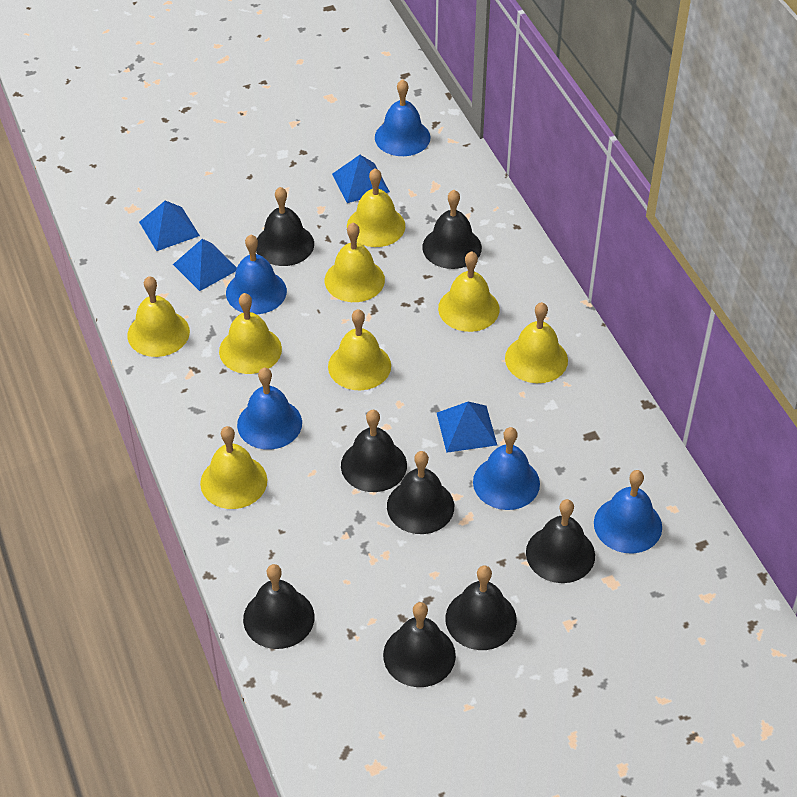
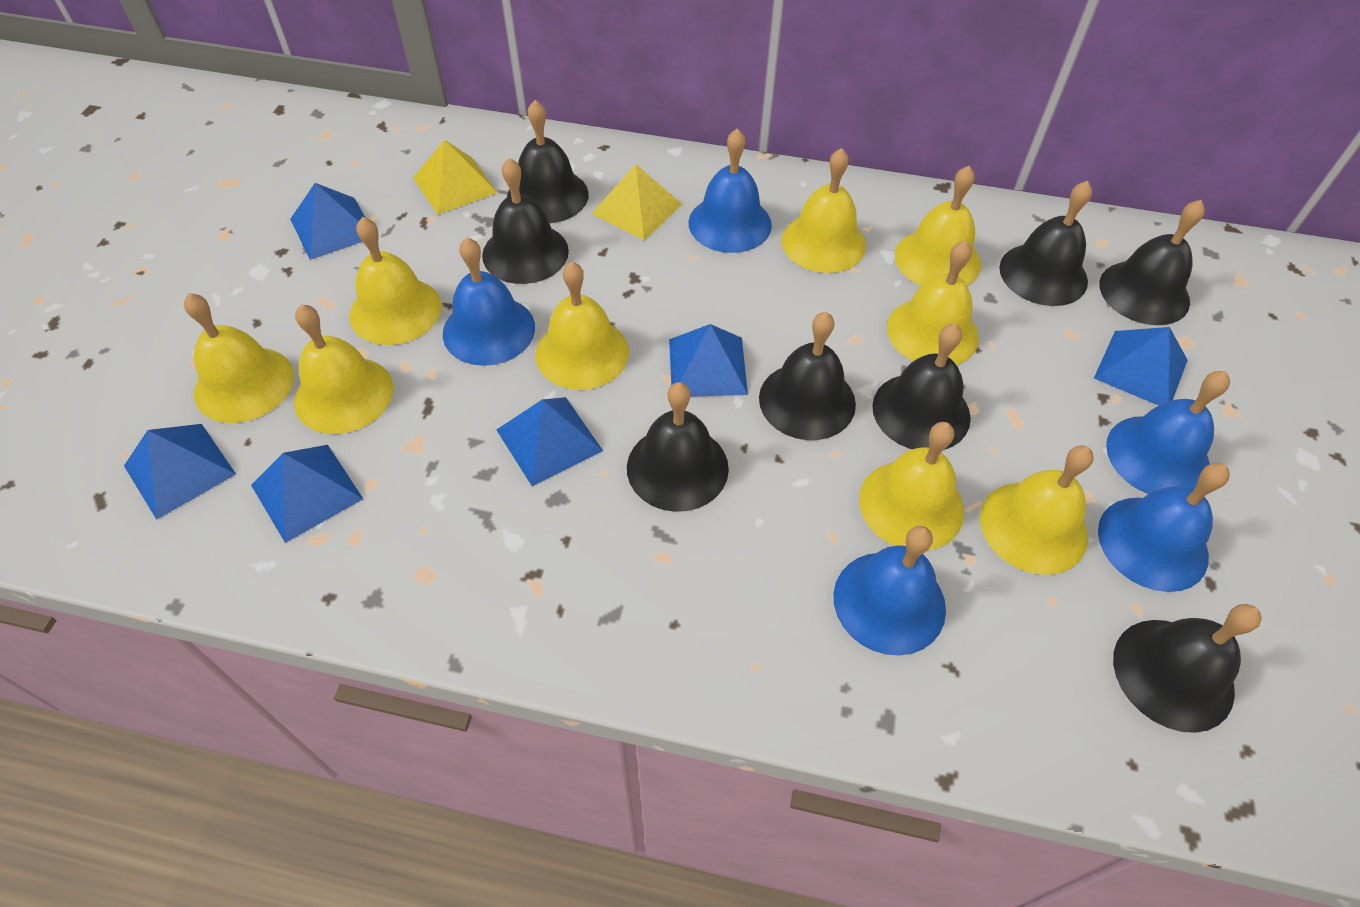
blue pyramid: 4 -> 6
yellow bell: 8 -> 9
yellow pyramid: 0 -> 2

